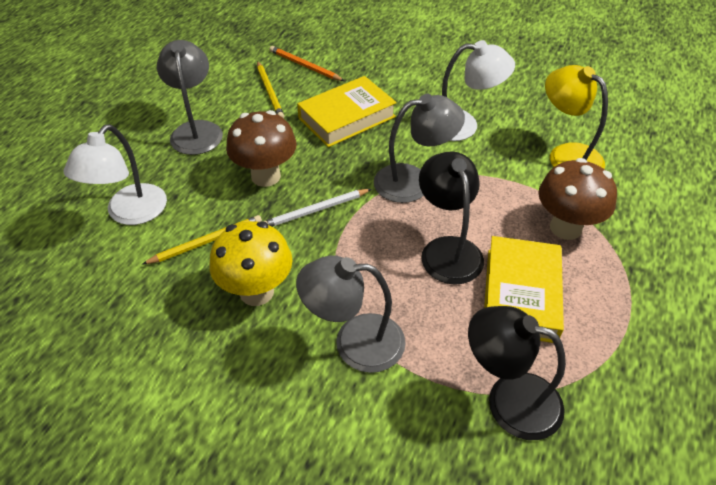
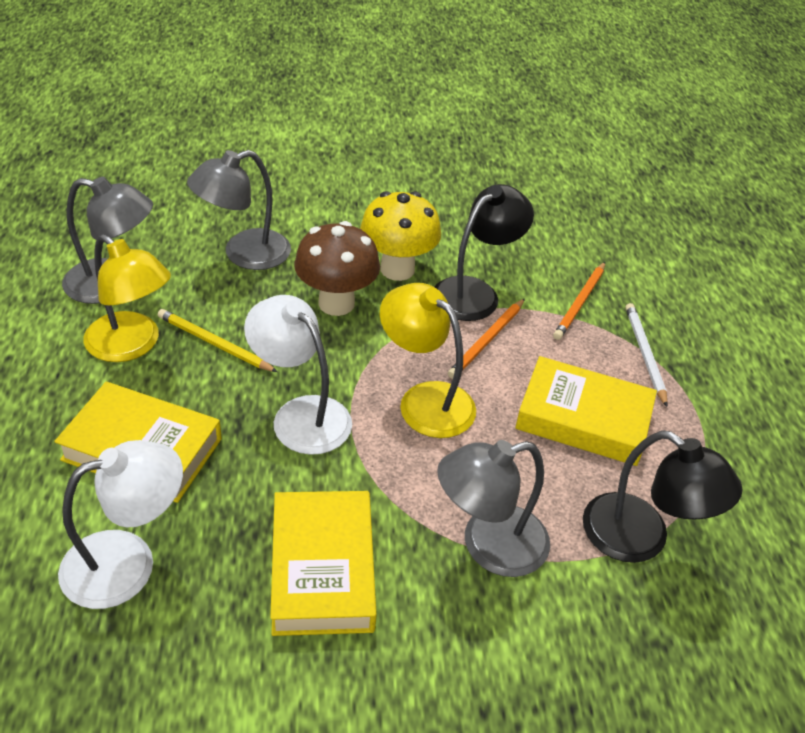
brown mushroom: 2 -> 1
orange pencil: 1 -> 2
yellow book: 2 -> 3
yellow lamp: 1 -> 2
yellow pencil: 2 -> 1

